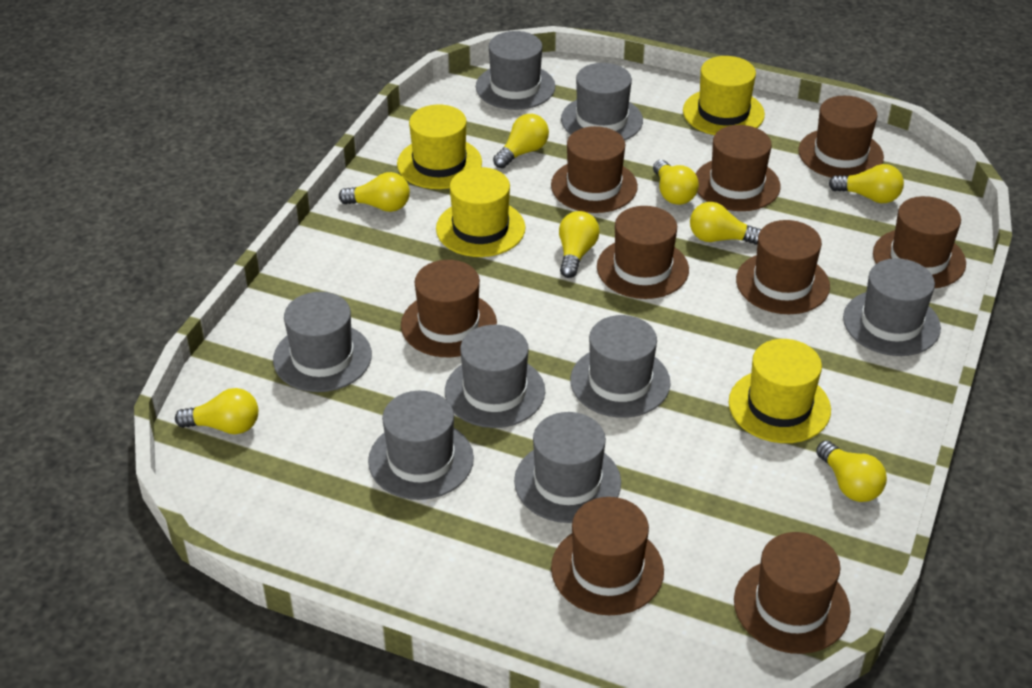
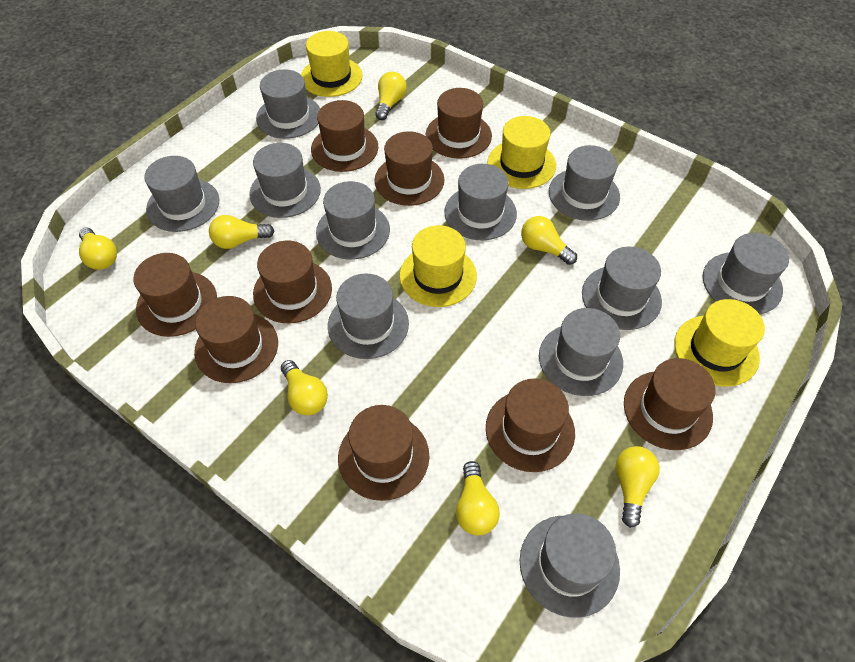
grey hat: 8 -> 11
yellow light bulb: 8 -> 7

